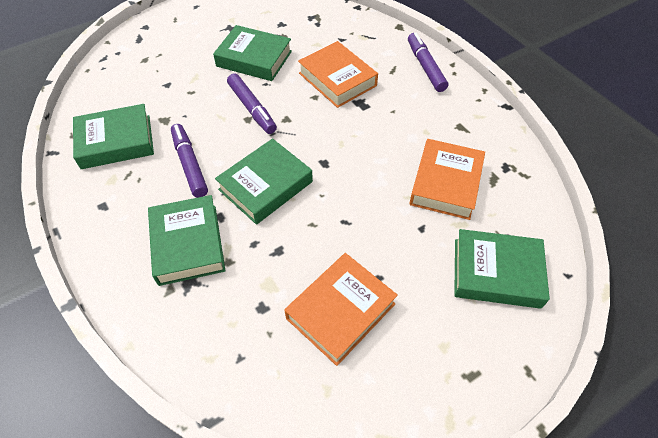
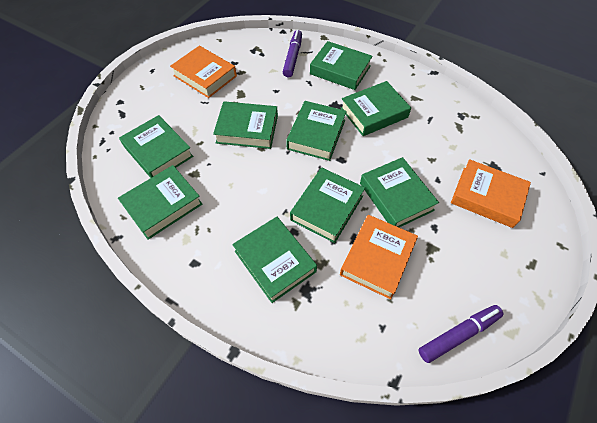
green book: 5 -> 9
purple marker: 3 -> 2

